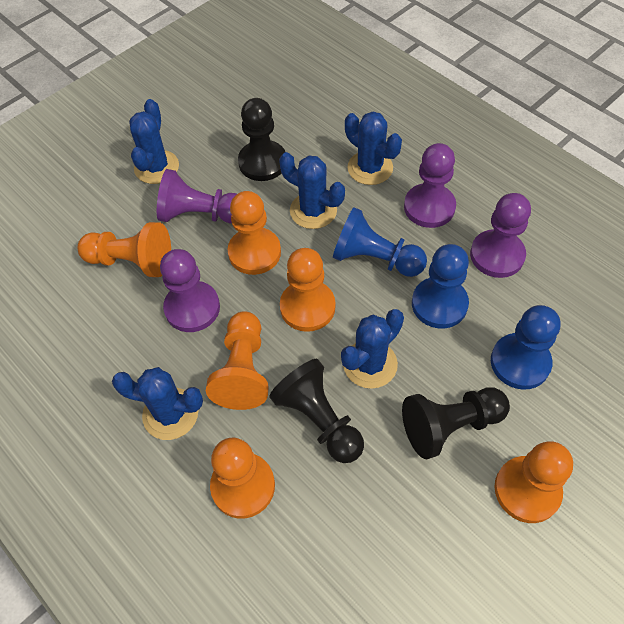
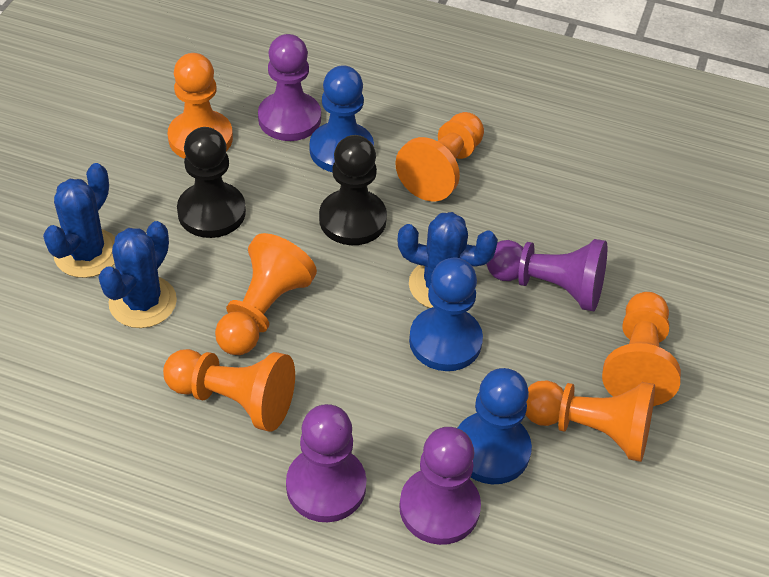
black pawn: 3 -> 2
blue cactus: 5 -> 3

